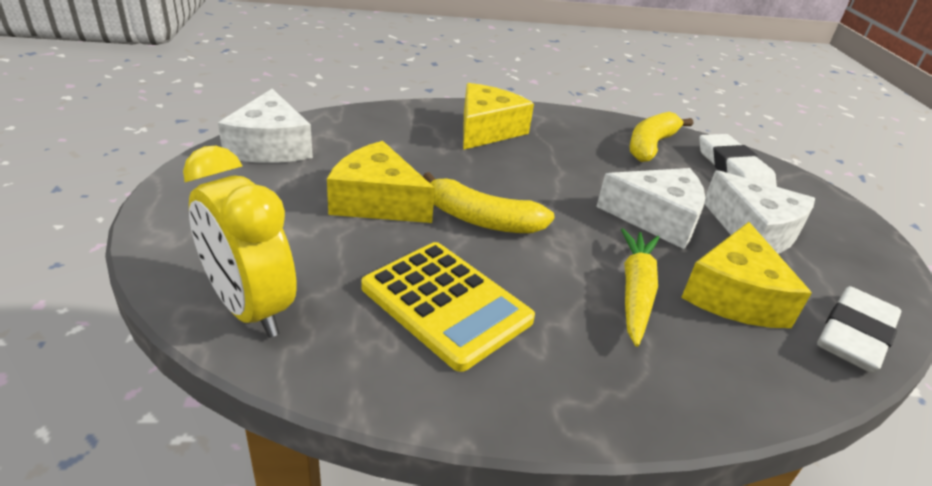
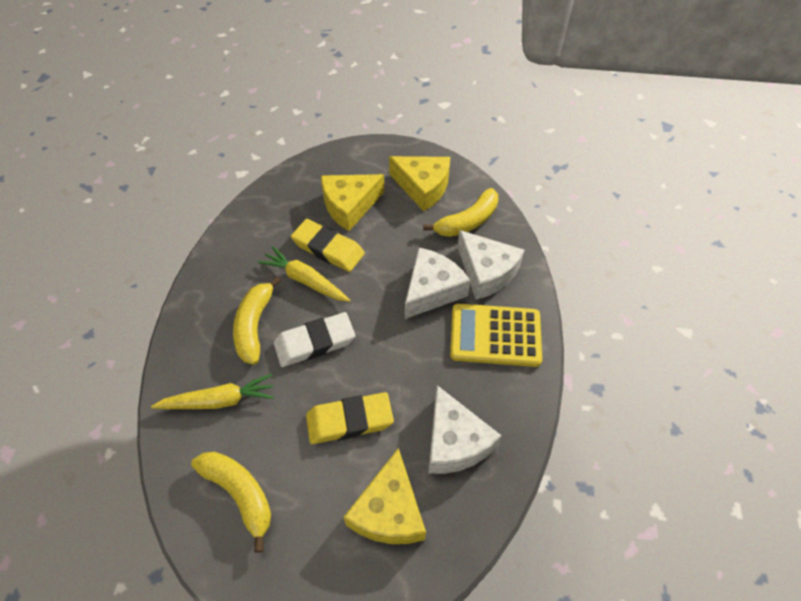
white eraser: 2 -> 1
yellow banana: 2 -> 3
yellow carrot: 1 -> 2
yellow clock: 1 -> 0
yellow eraser: 0 -> 2

